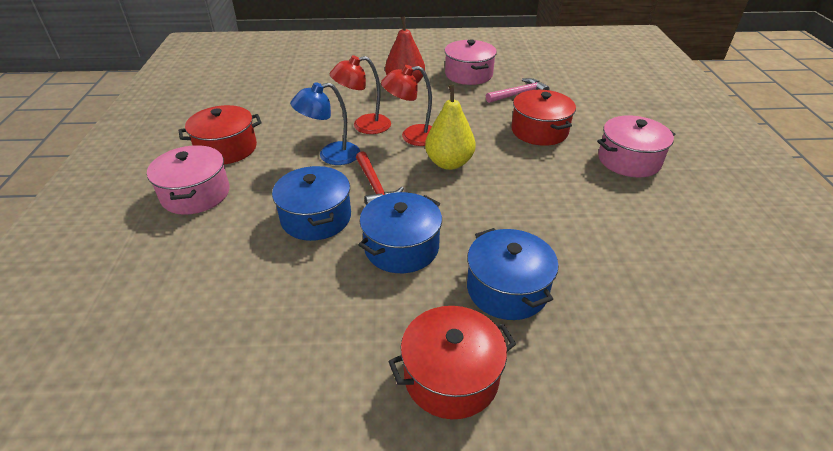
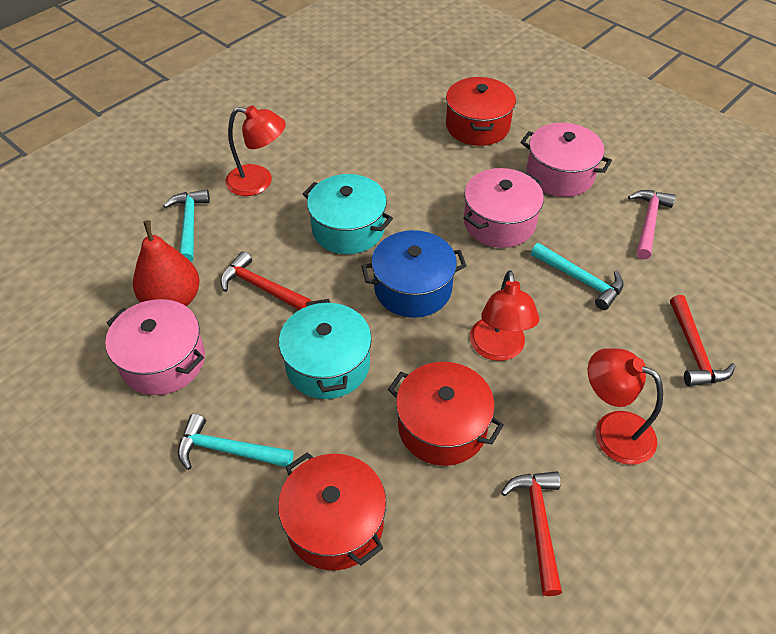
blue lamp: 1 -> 0
blue pot: 3 -> 1
red hammer: 1 -> 3
red lamp: 2 -> 3
turquoise hammer: 0 -> 3
turquoise pot: 0 -> 2
yellow pear: 1 -> 0

